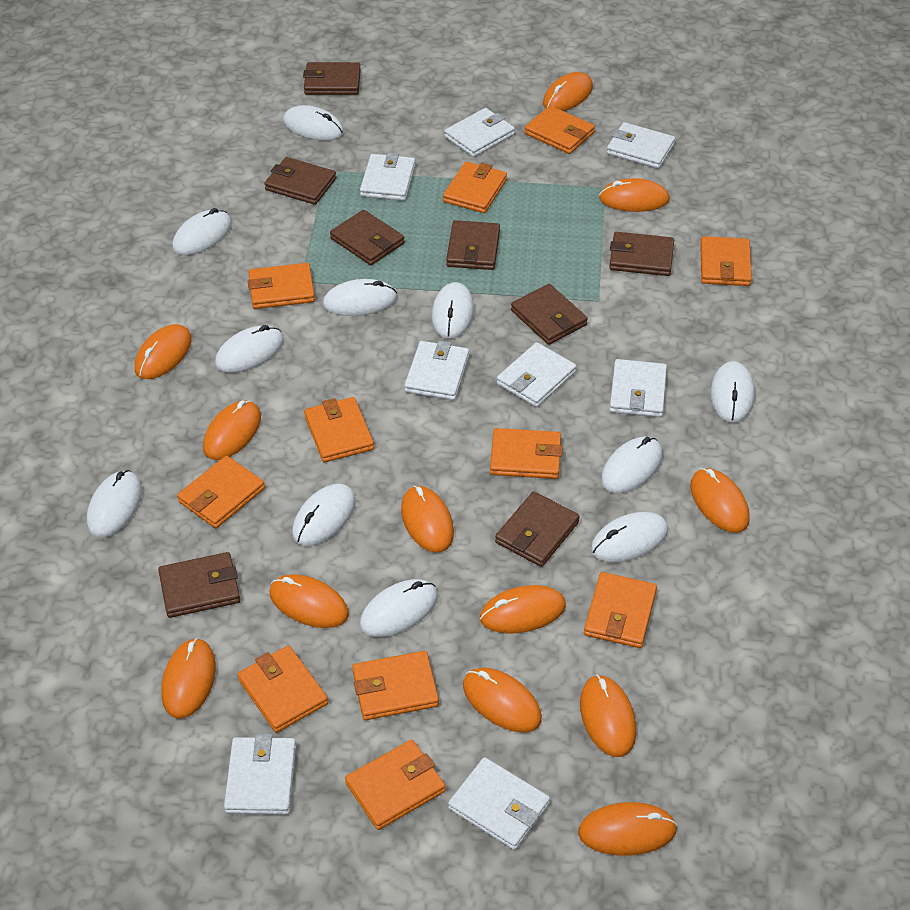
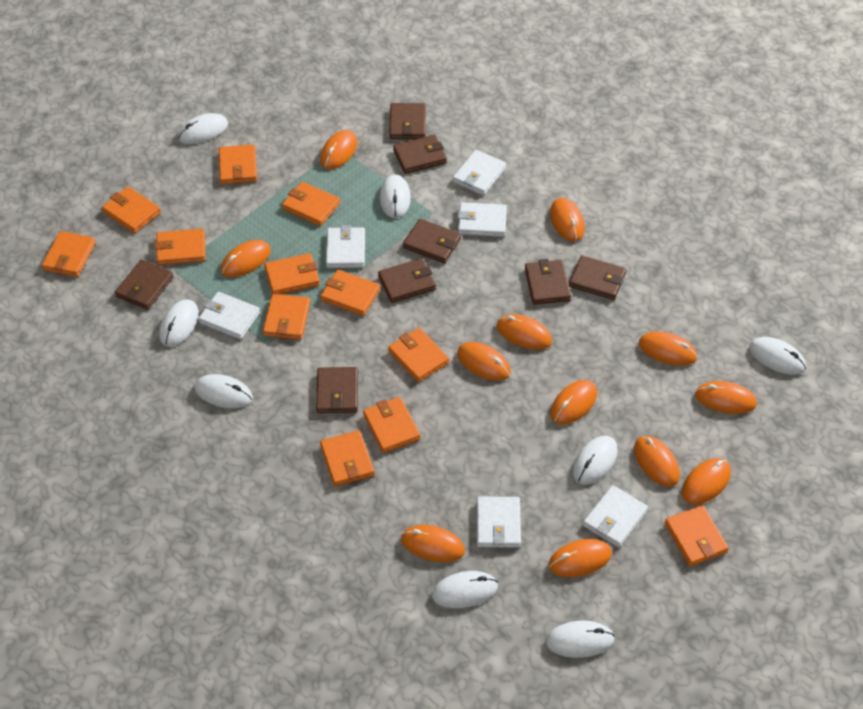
orange wallet: 11 -> 12
white mouse: 11 -> 8
white wallet: 8 -> 6

